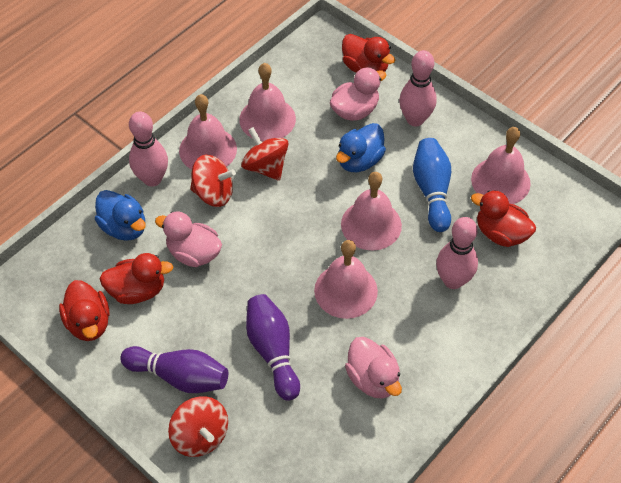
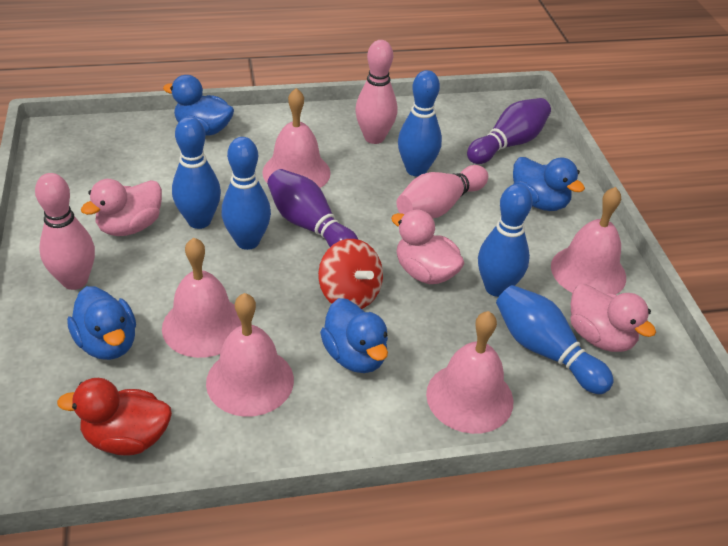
blue bowling pin: 1 -> 5
blue duck: 2 -> 4
red duck: 4 -> 1
red spinning top: 3 -> 1

